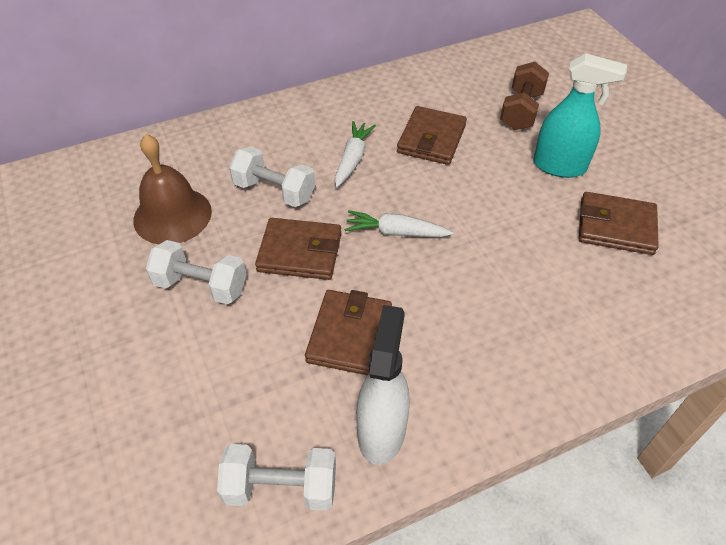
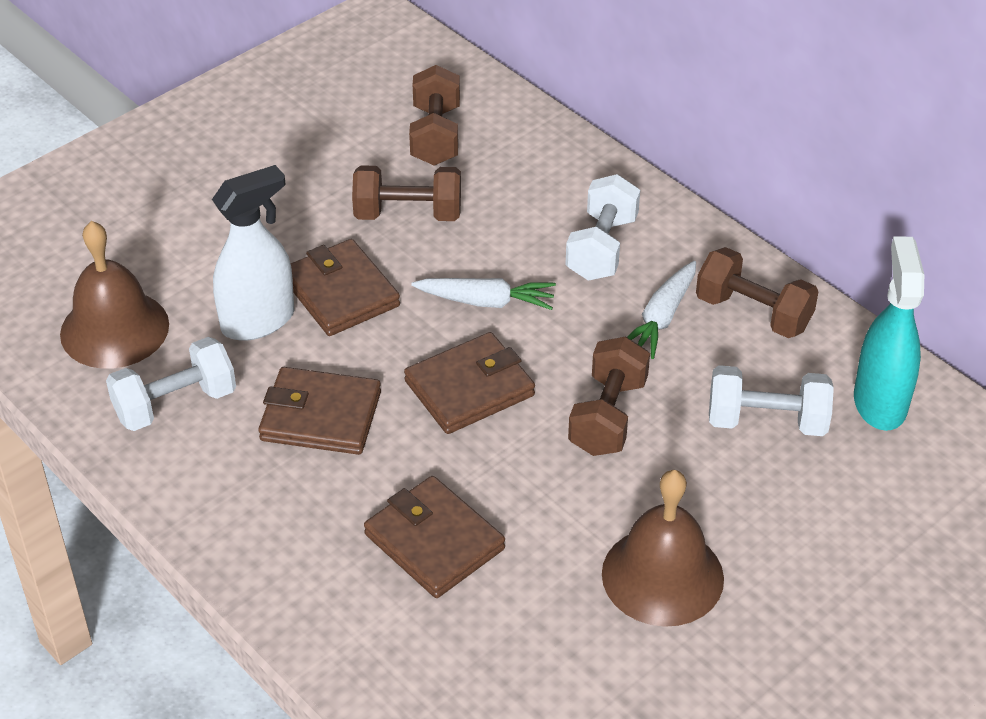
brown bell: 1 -> 2
brown dumbbell: 1 -> 4

